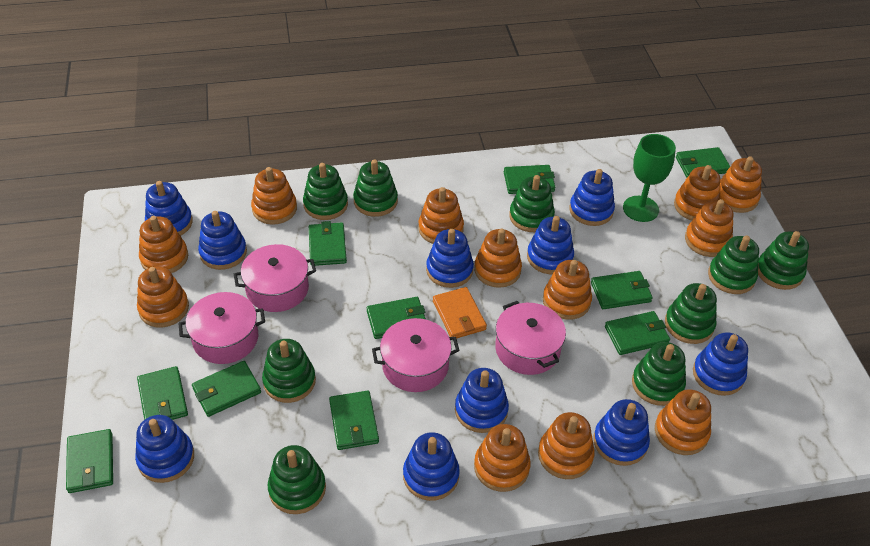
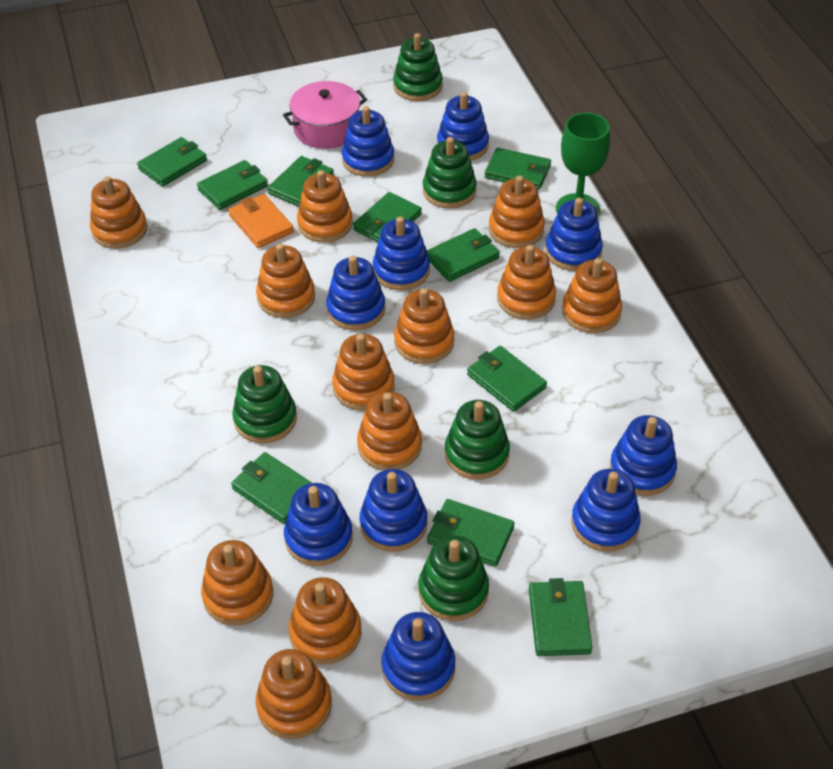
green stacking toy: 9 -> 5
pink pot: 4 -> 1

